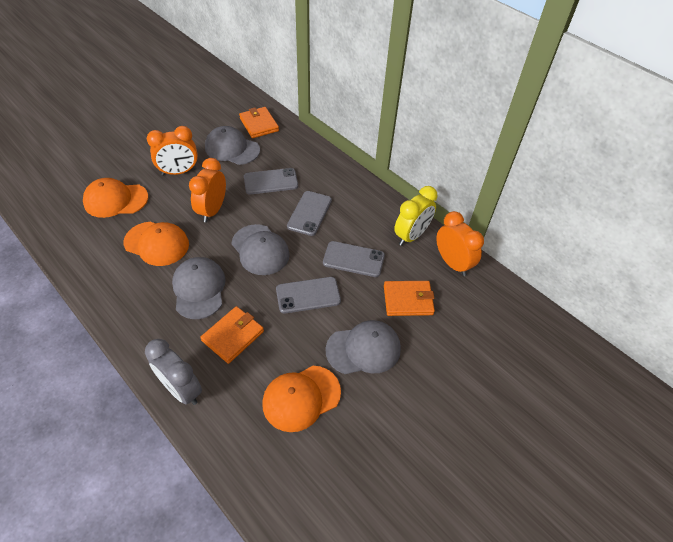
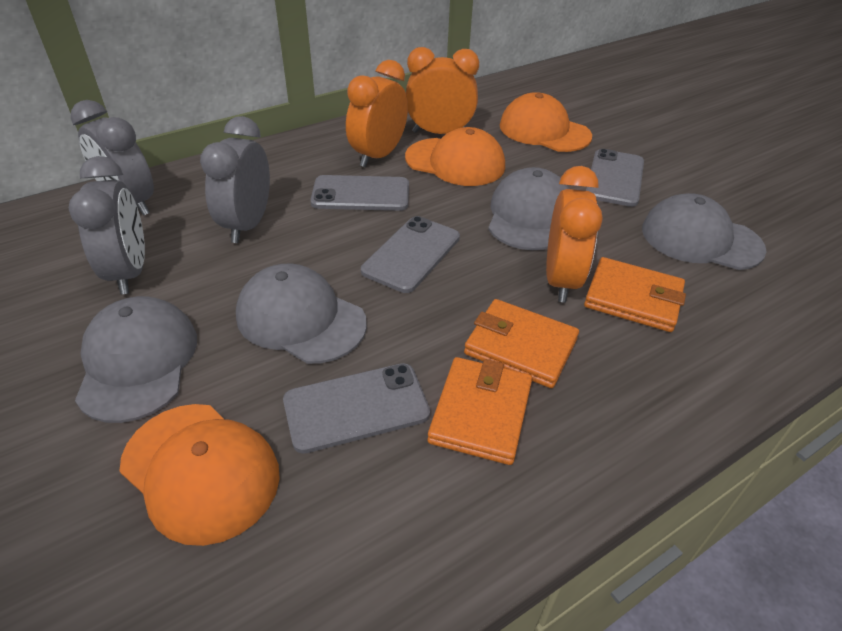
grey clock: 1 -> 3
yellow clock: 1 -> 0

